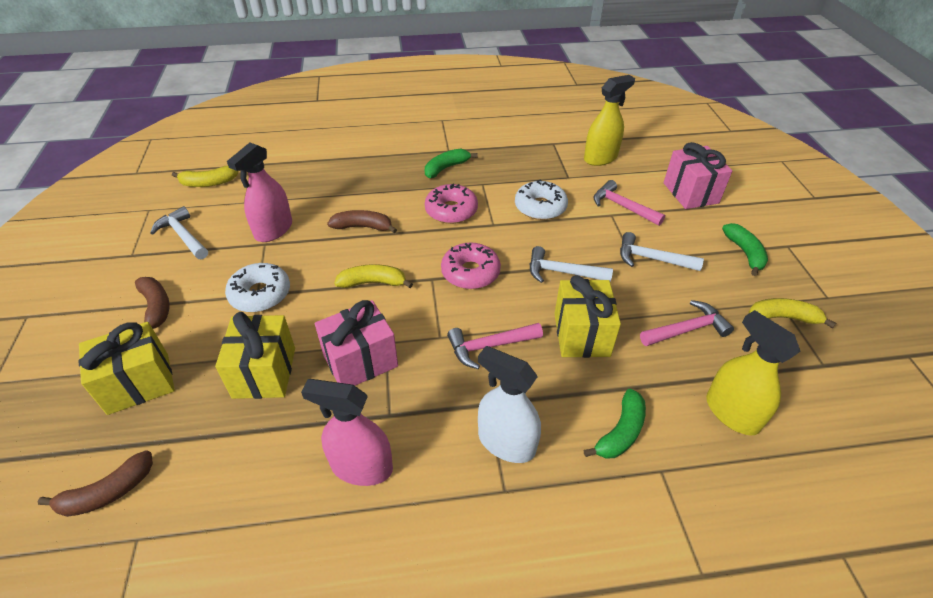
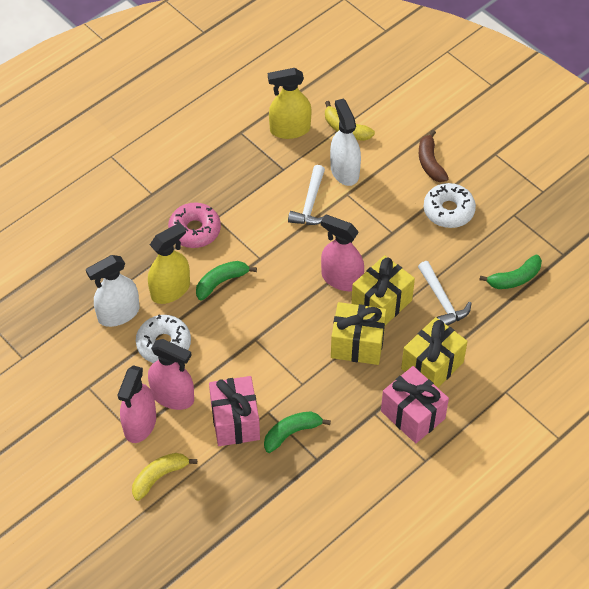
brown banana: 3 -> 1
pink donut: 2 -> 1
pink hammer: 3 -> 0
pink spray bottle: 2 -> 3
white hammer: 3 -> 2
white spray bottle: 1 -> 2
yellow banana: 3 -> 2

